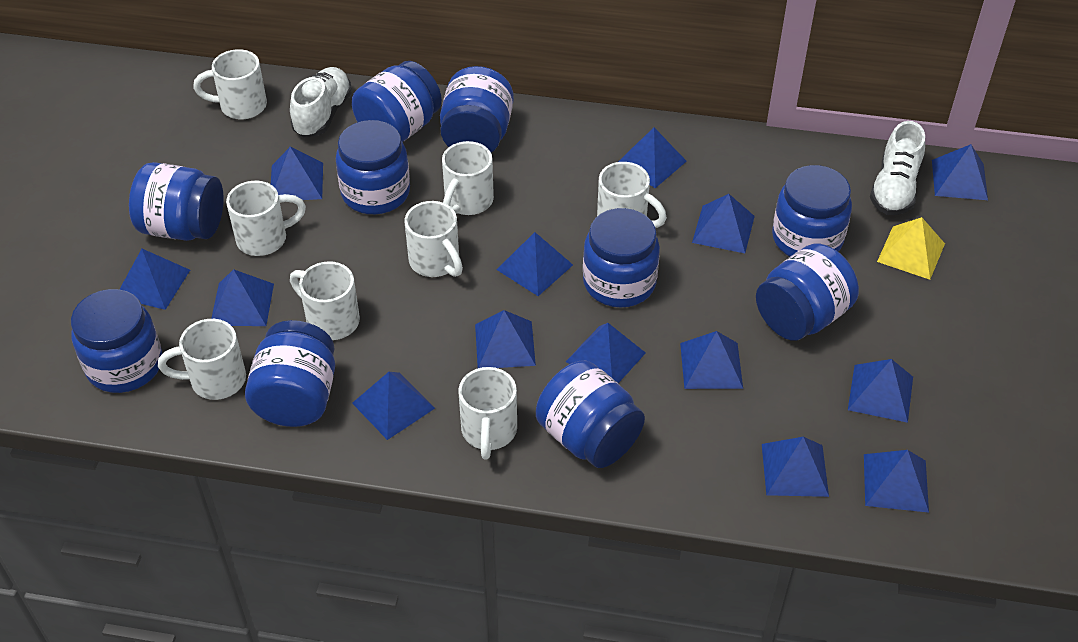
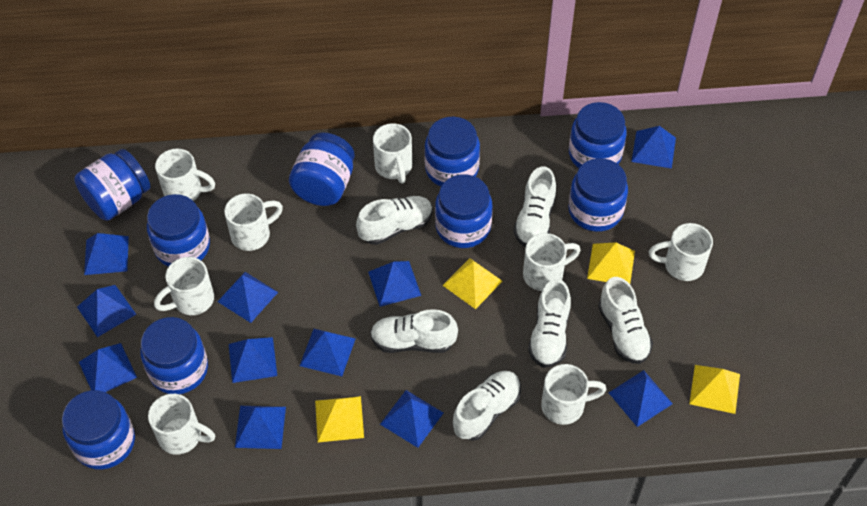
blue jar: 10 -> 9
blue pyramid: 14 -> 11
white shoe: 2 -> 6
yellow pyramid: 1 -> 4

